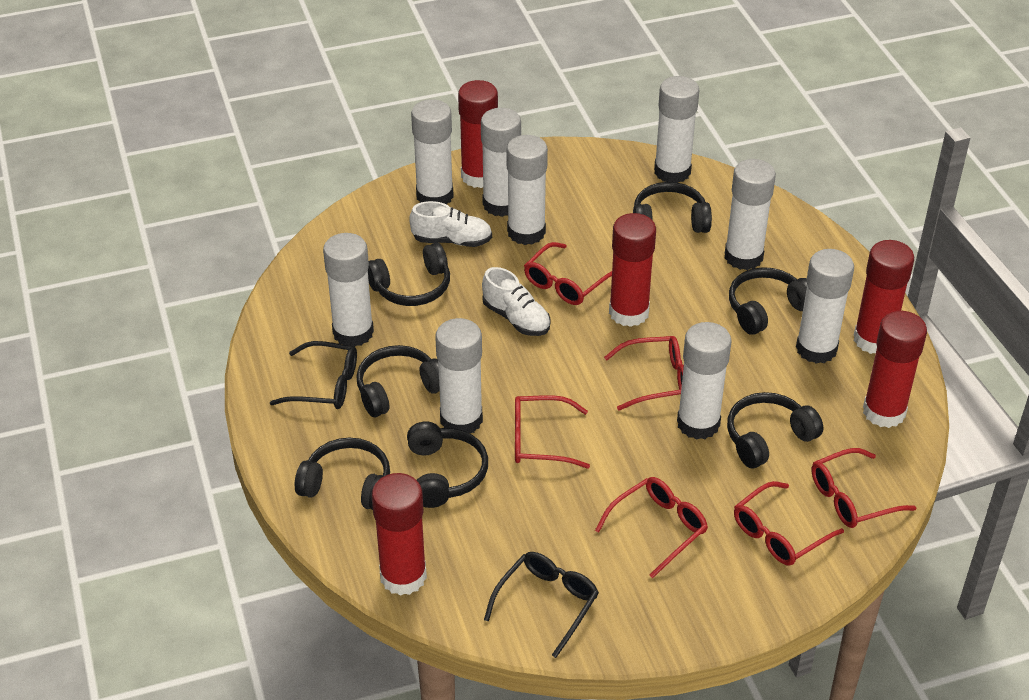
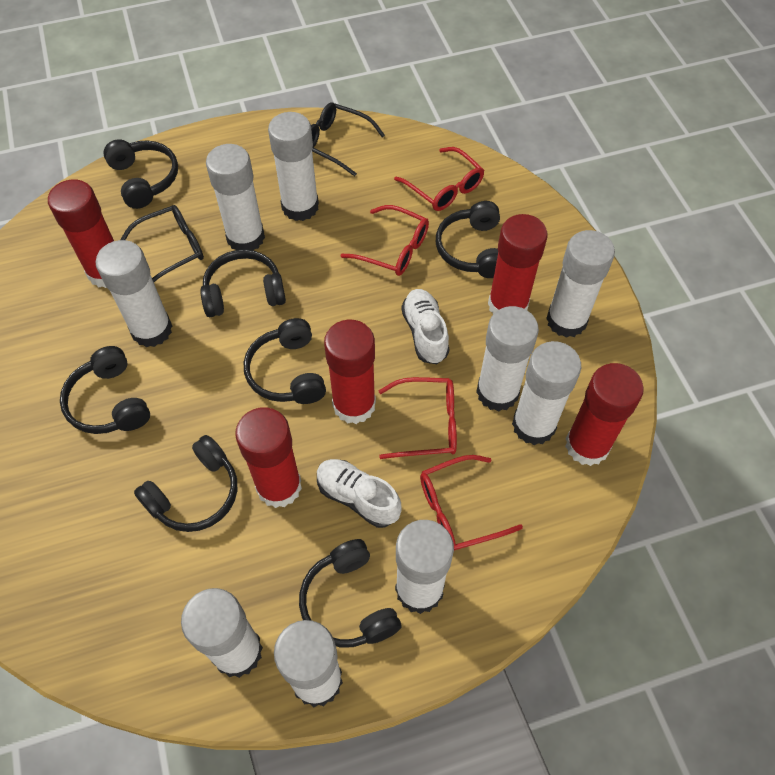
red glasses: 6 -> 4

